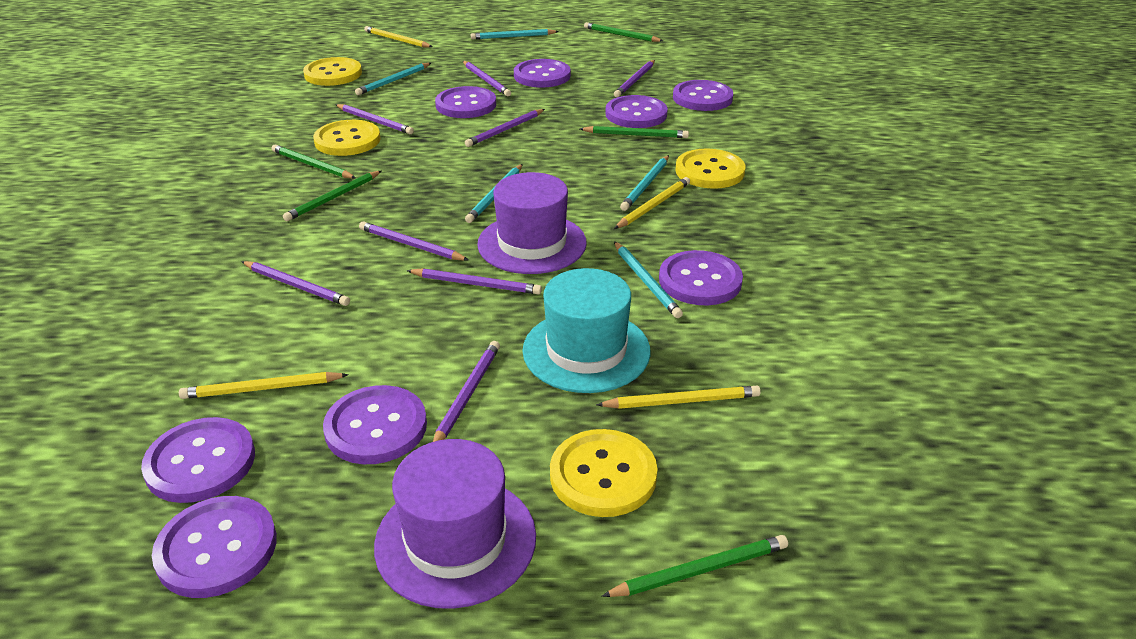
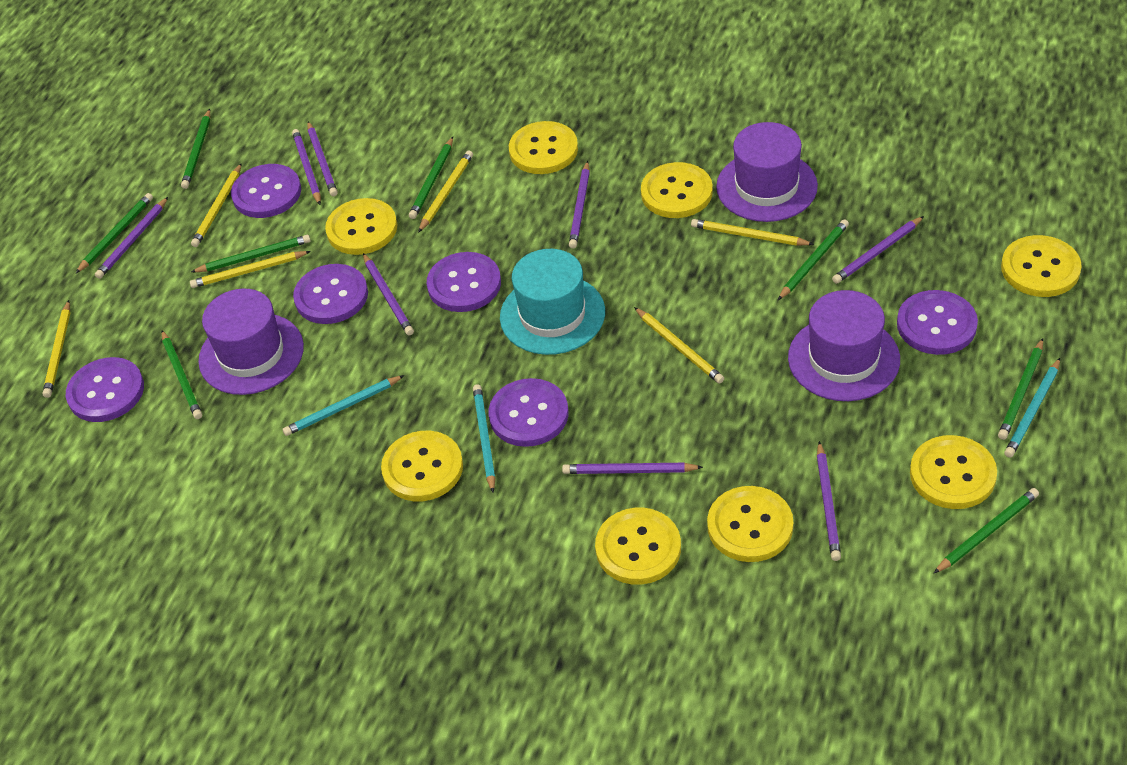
green pencil: 5 -> 8
purple button: 8 -> 6
purple hat: 2 -> 3
turquoise pencil: 5 -> 3
yellow button: 4 -> 8
yellow pencil: 4 -> 6

